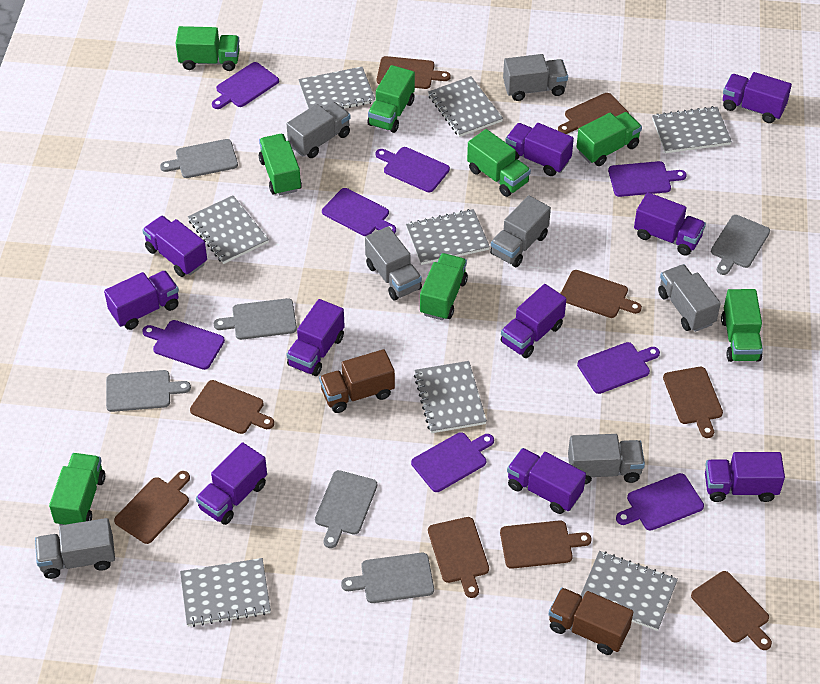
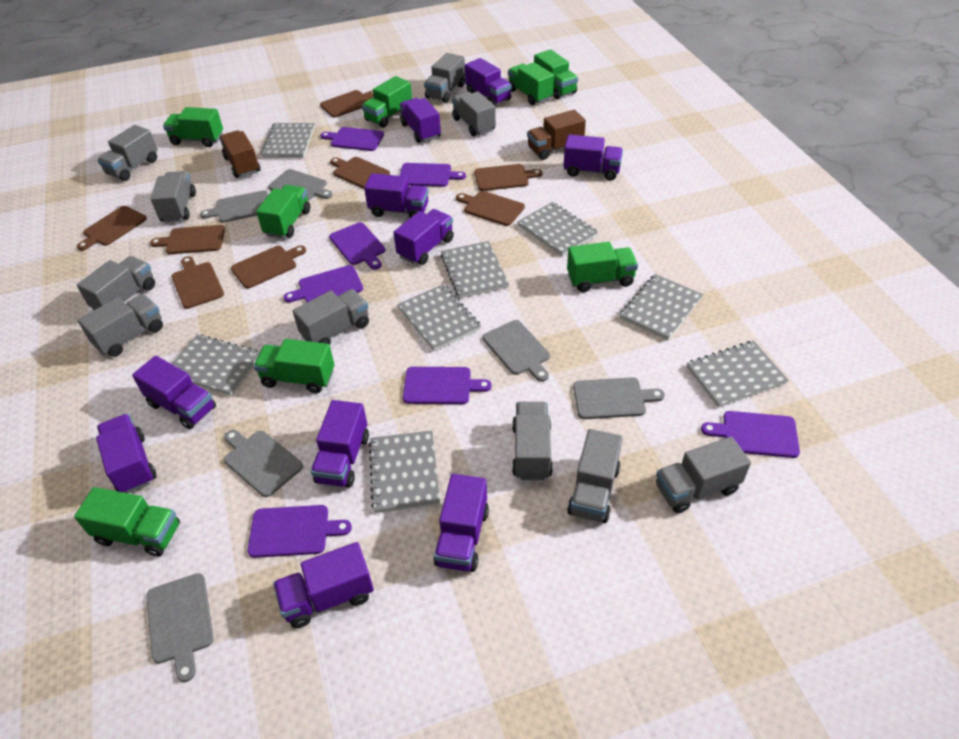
brown cutting board: 9 -> 8
grey truck: 7 -> 10
purple cutting board: 8 -> 7

